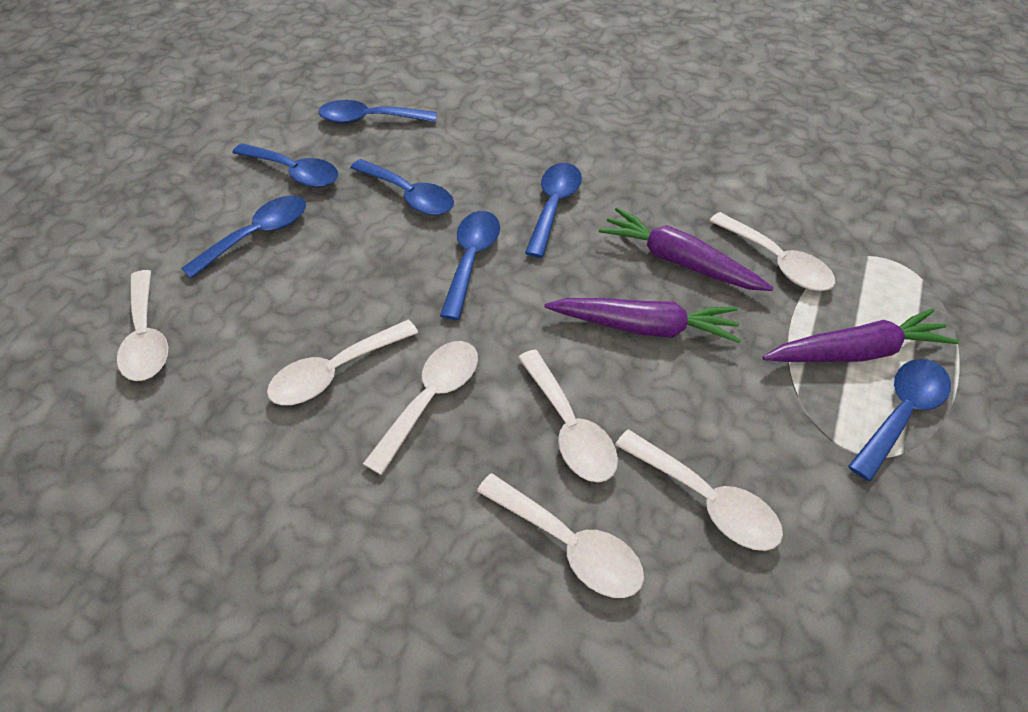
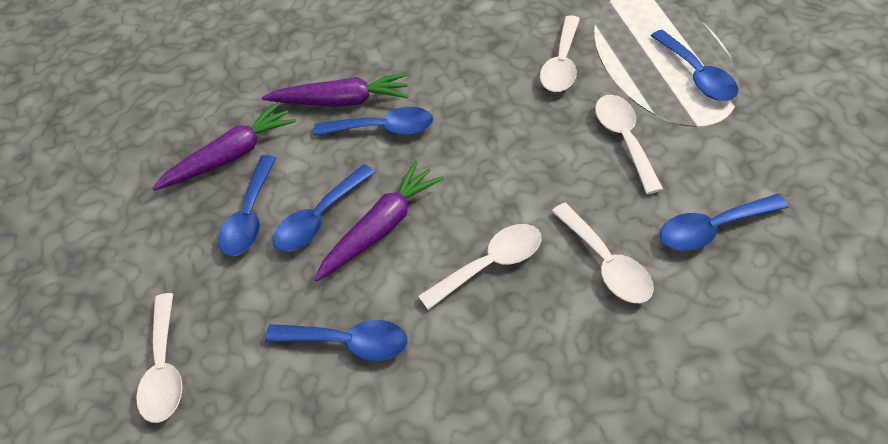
blue spoon: 7 -> 6
white spoon: 7 -> 5

